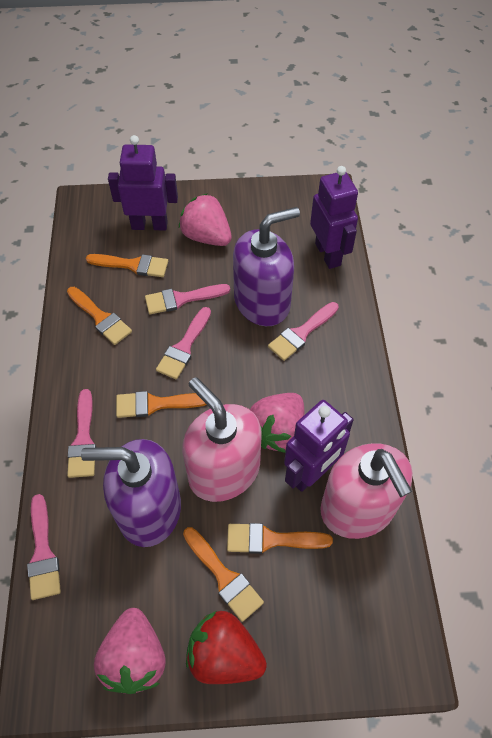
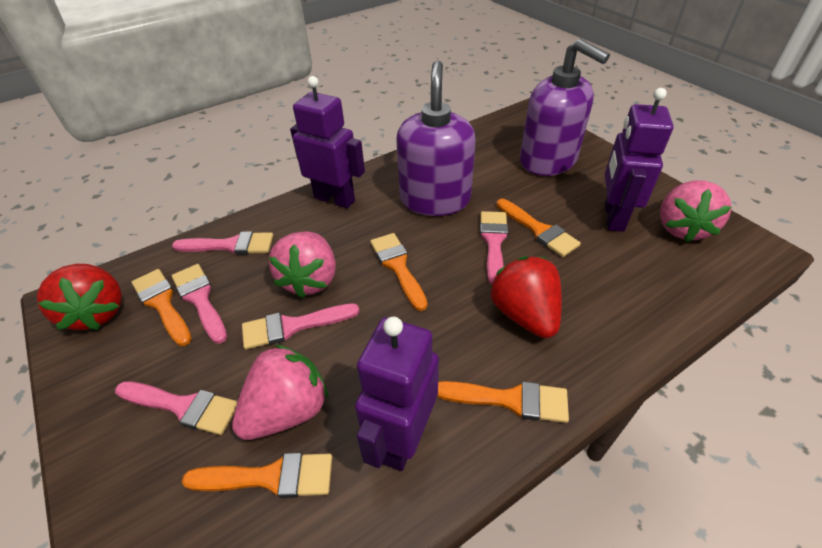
pink soap dispenser: 2 -> 0
red strawberry: 1 -> 2

